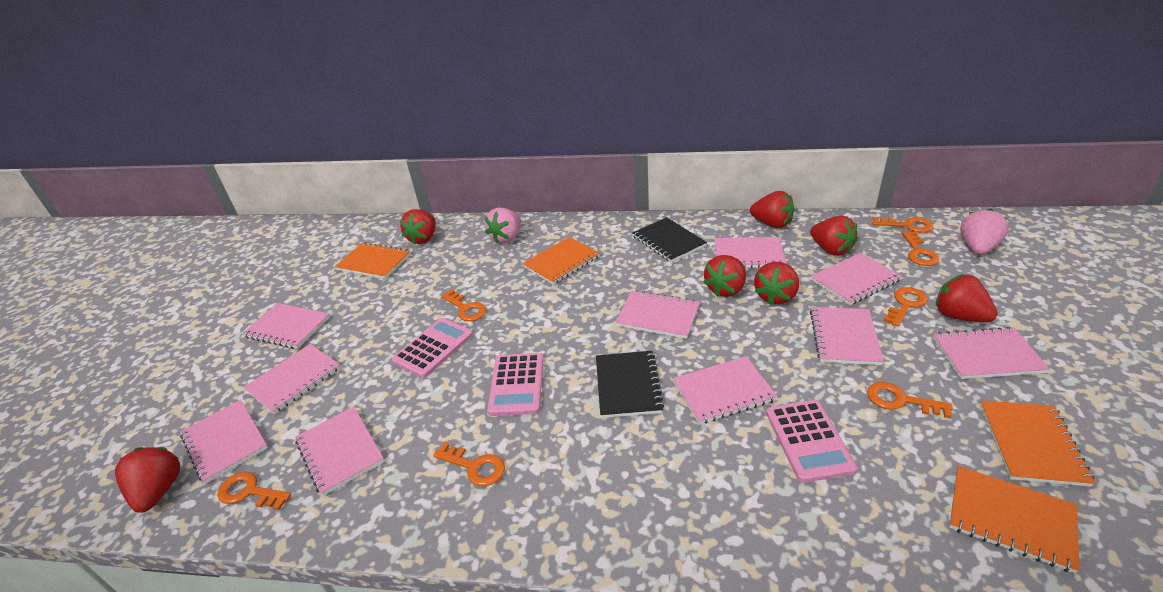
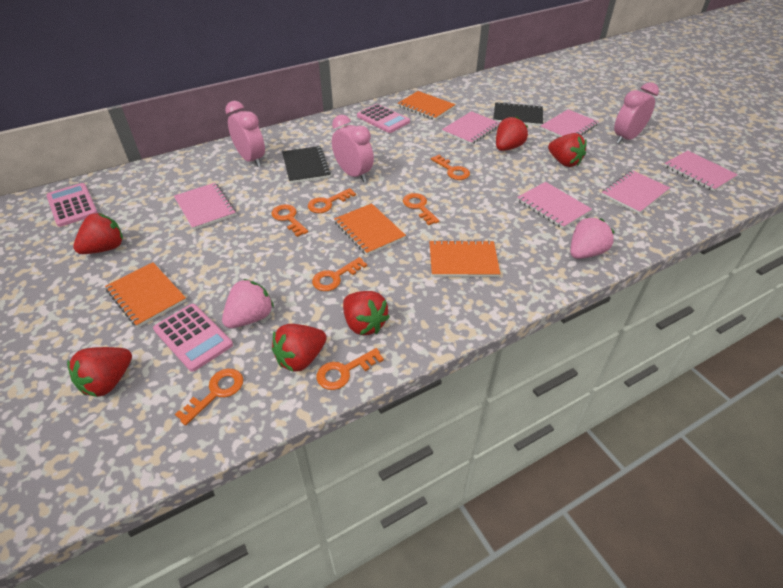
pink clock: 0 -> 3
pink notebook: 10 -> 6
red strawberry: 7 -> 6

